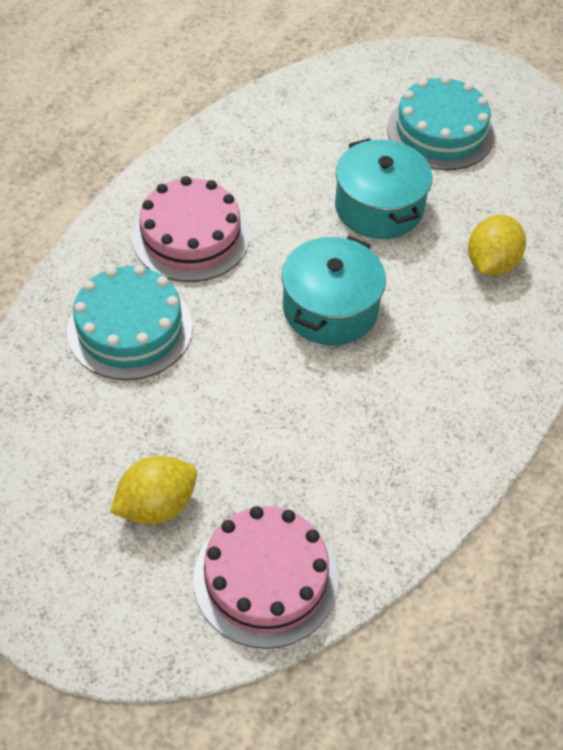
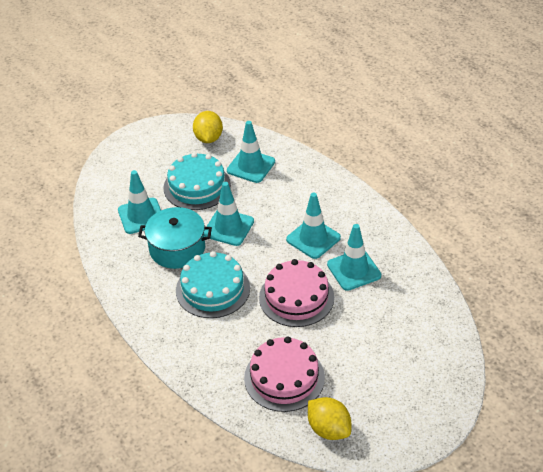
turquoise pot: 2 -> 1
turquoise traffic cone: 0 -> 5

